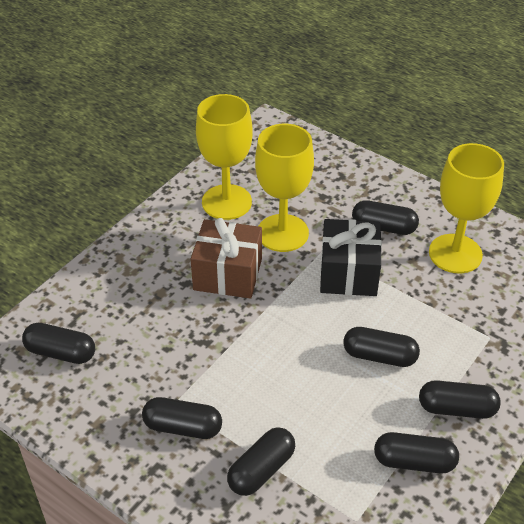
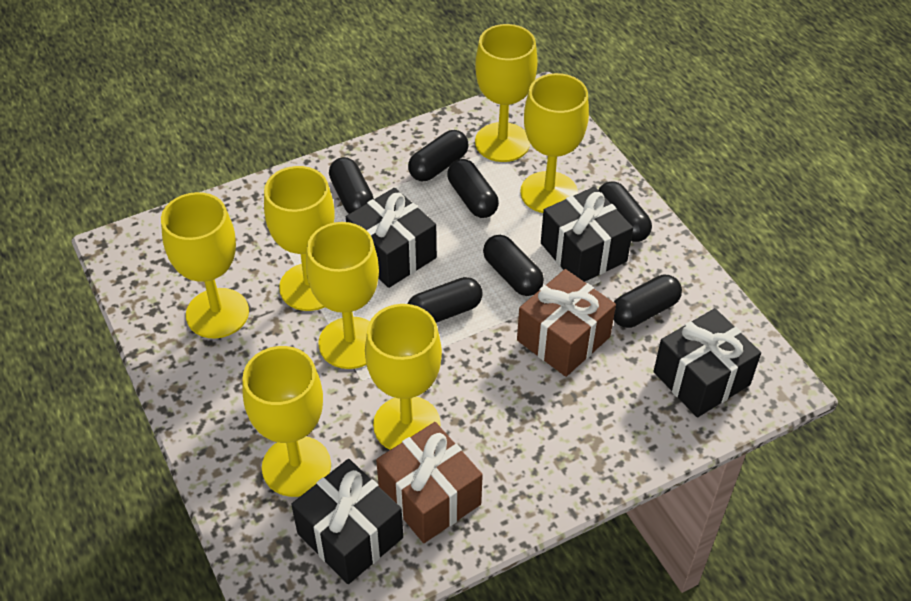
black gift: 1 -> 4
brown gift: 1 -> 2
yellow goblet: 3 -> 7

